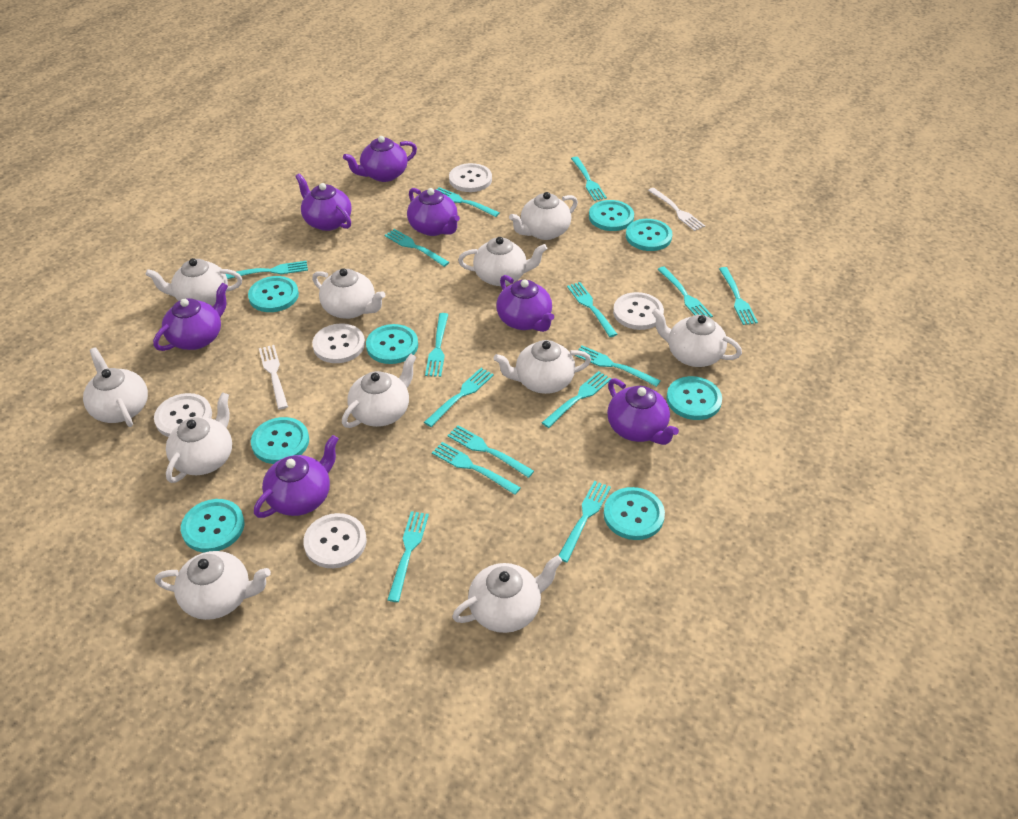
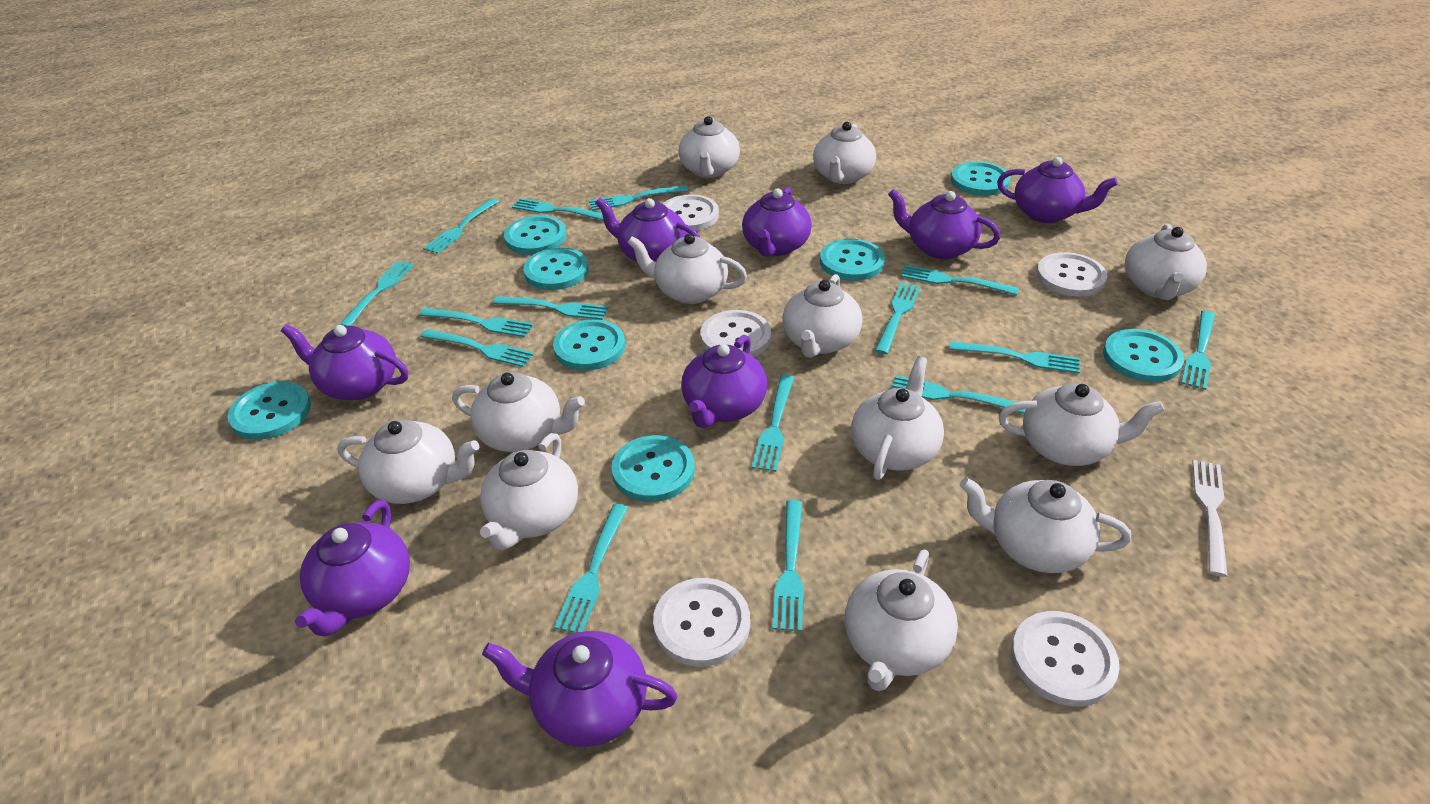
purple teapot: 7 -> 8
white fork: 2 -> 1
white teapot: 11 -> 12

